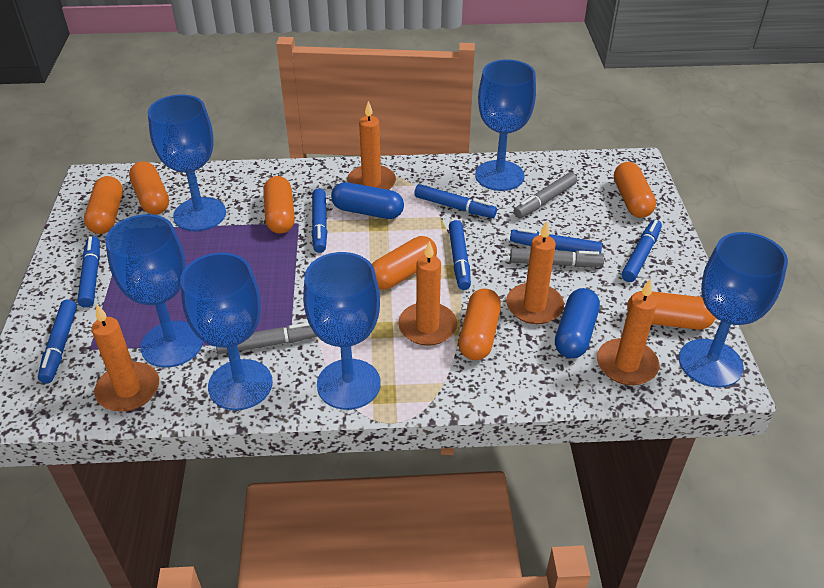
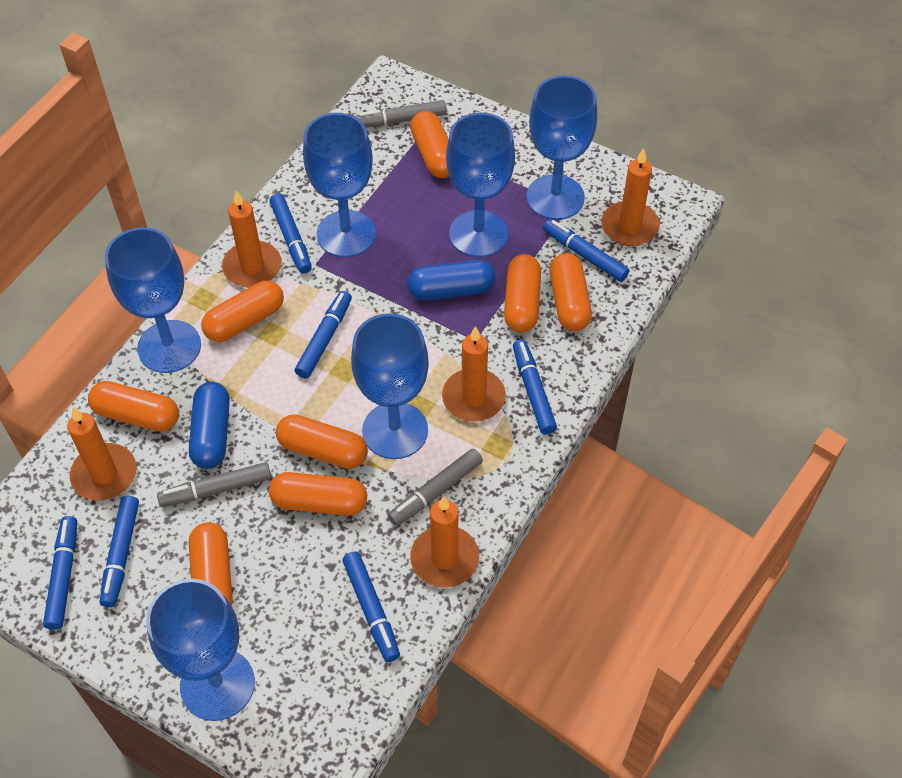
orange capsule: 7 -> 8

